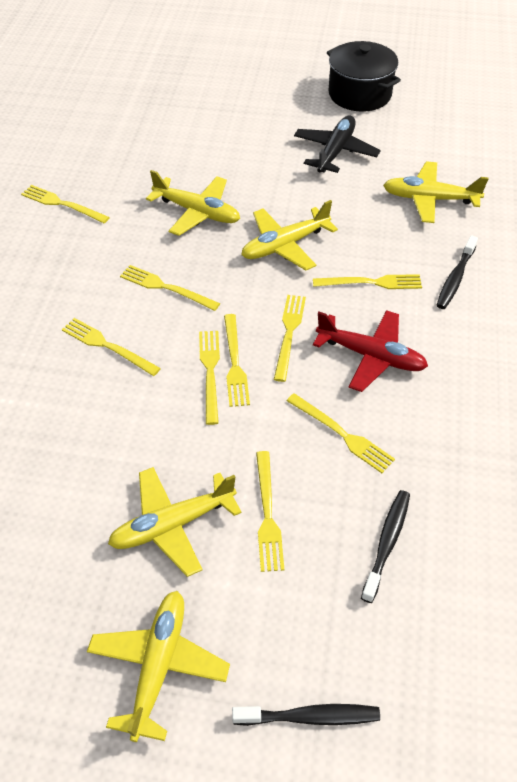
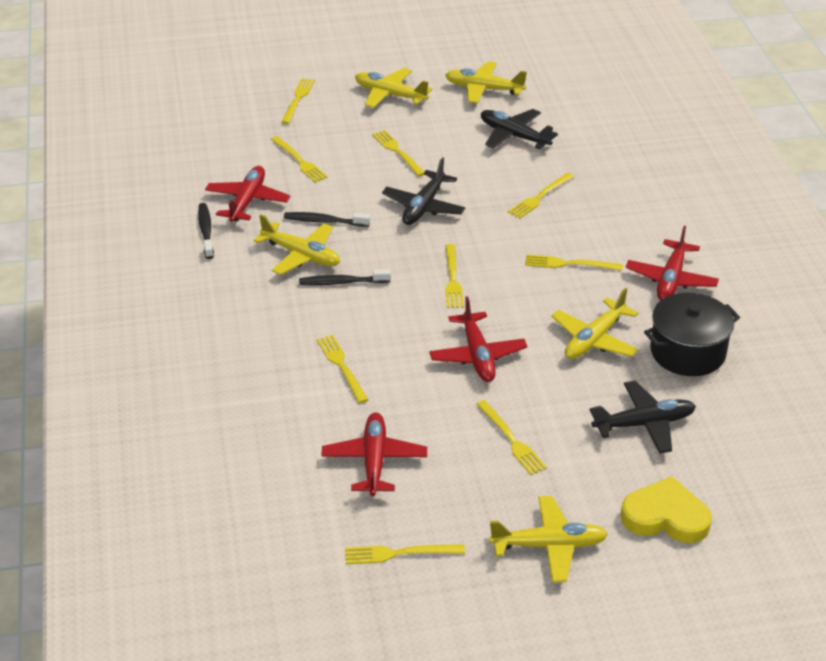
black plane: 1 -> 3
red plane: 1 -> 4
yellow heart: 0 -> 1

